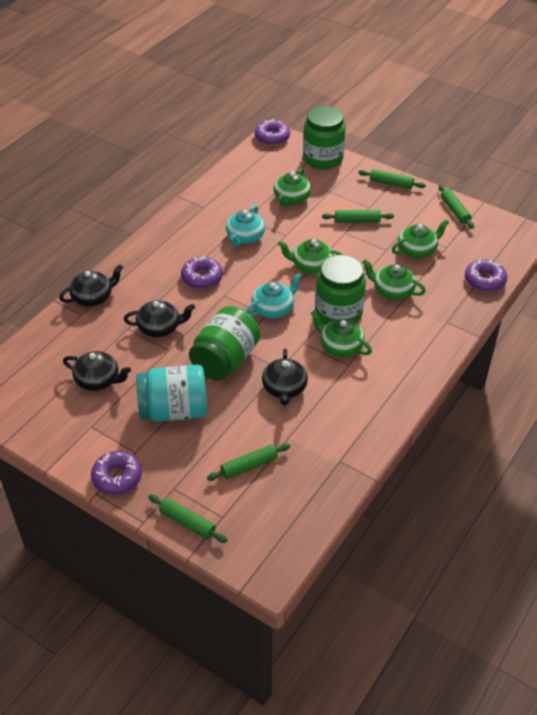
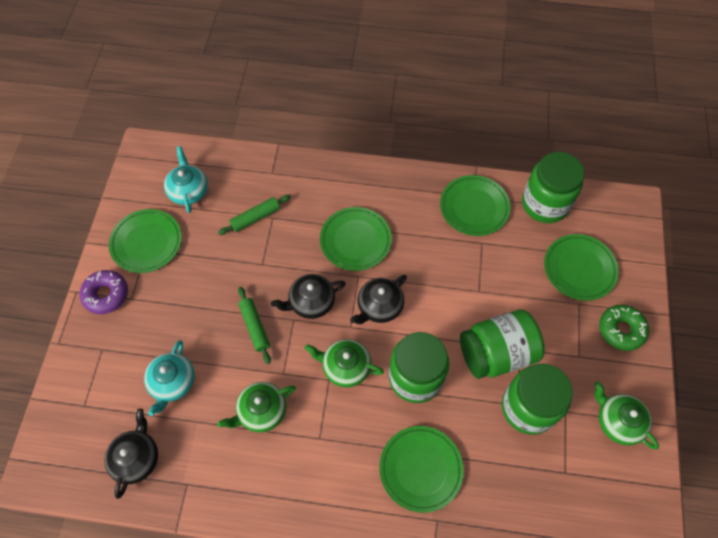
black teapot: 4 -> 3
green donut: 0 -> 1
green jar: 3 -> 4
green plate: 0 -> 5
green rolling pin: 5 -> 2
green teapot: 5 -> 3
purple donut: 4 -> 1
turquoise jar: 1 -> 0

